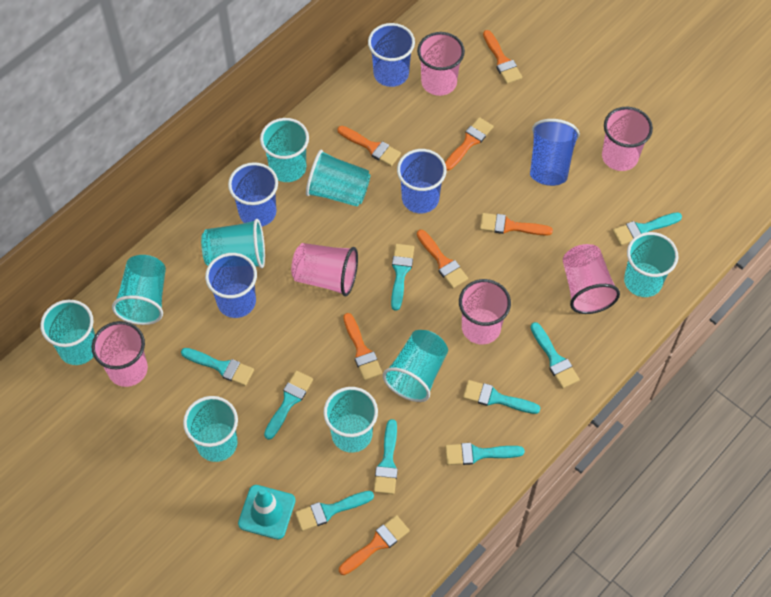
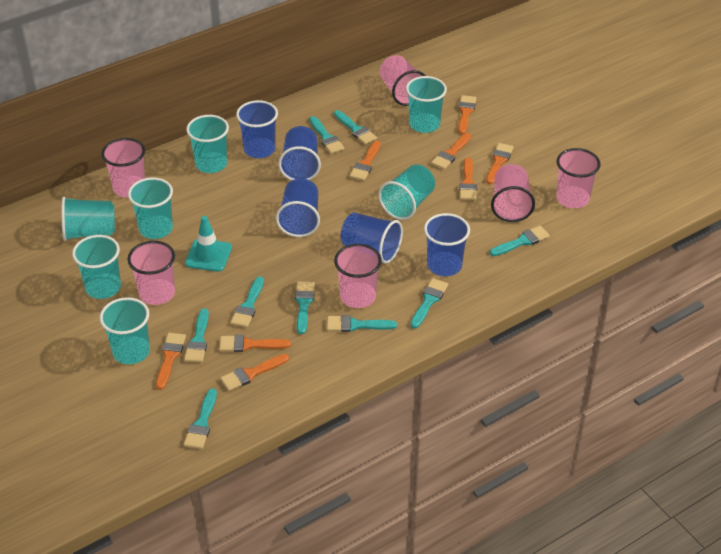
orange brush: 7 -> 8
turquoise cup: 9 -> 7

